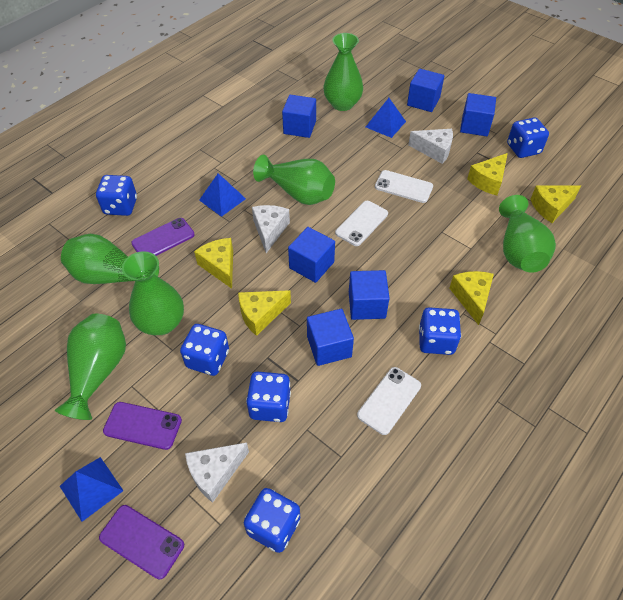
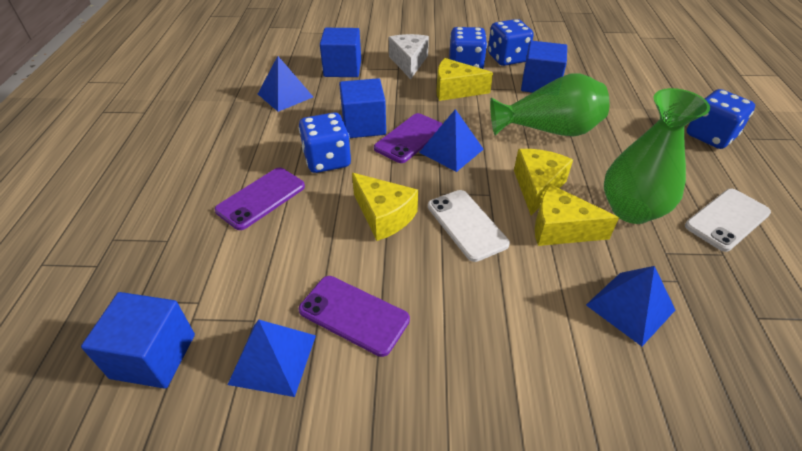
blue cube: 6 -> 4
blue dice: 6 -> 4
blue pyramid: 3 -> 4
green vase: 6 -> 2
white cheese: 3 -> 1
white phone: 3 -> 2
yellow cheese: 5 -> 4

